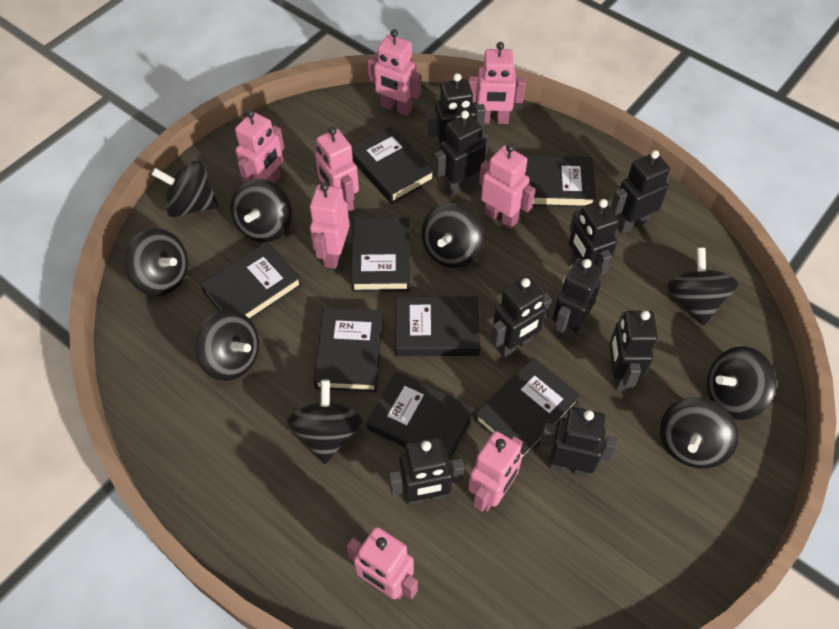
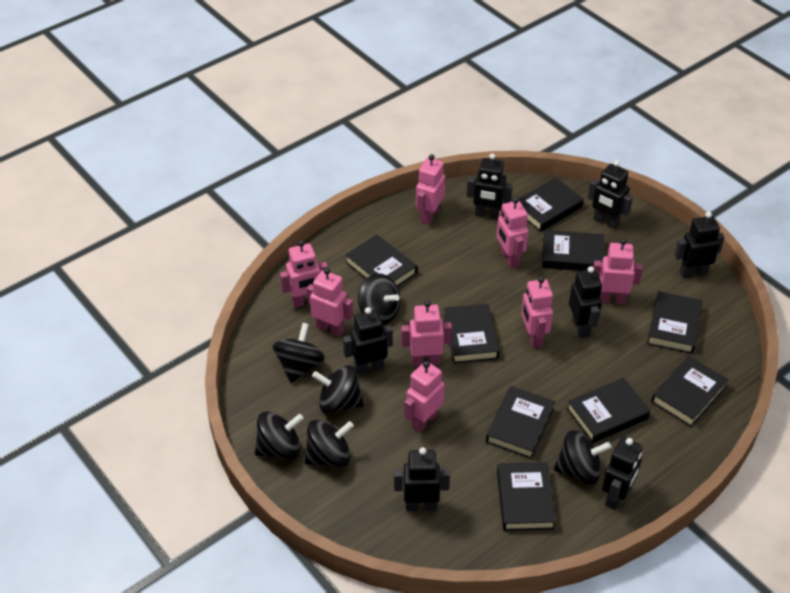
black book: 8 -> 9
black robot: 9 -> 7
black spinning top: 9 -> 6

